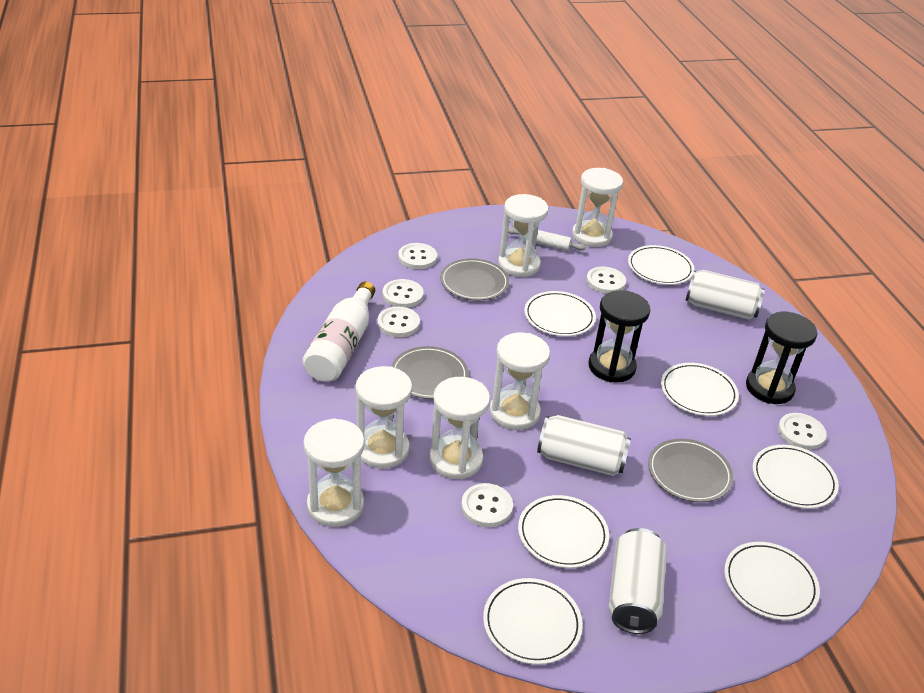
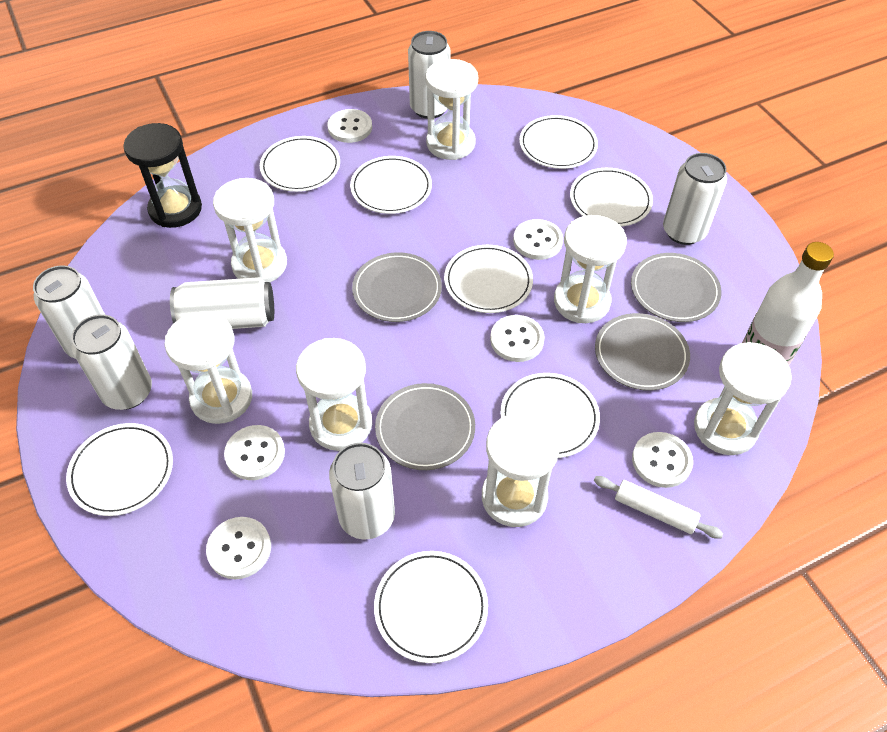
black hourglass: 2 -> 1
grey plate: 3 -> 4
white can: 3 -> 6
white hourglass: 6 -> 7
white plate: 7 -> 8

